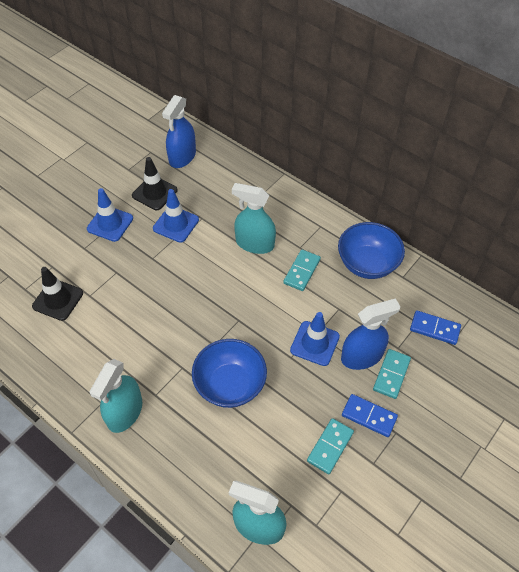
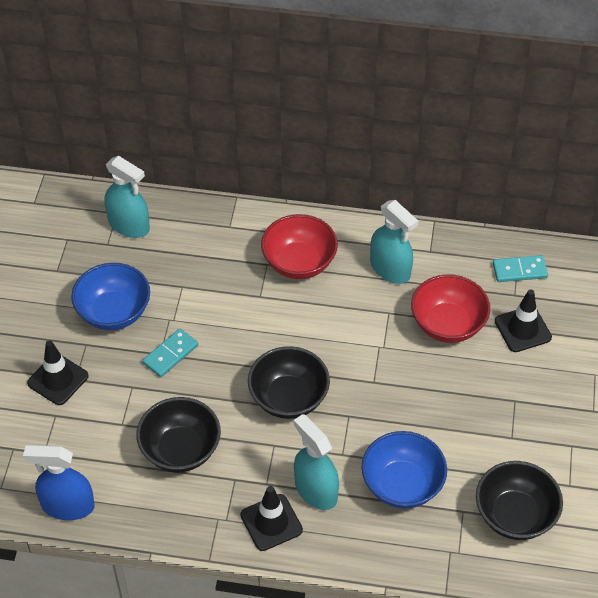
black bowl: 0 -> 3
black traffic cone: 2 -> 3
blue domino: 2 -> 0
blue spray bottle: 2 -> 1
blue traffic cone: 3 -> 0
red bowl: 0 -> 2
turquoise domino: 3 -> 2

